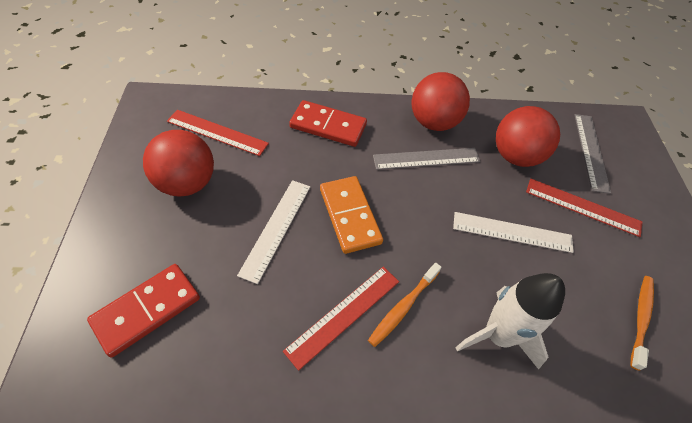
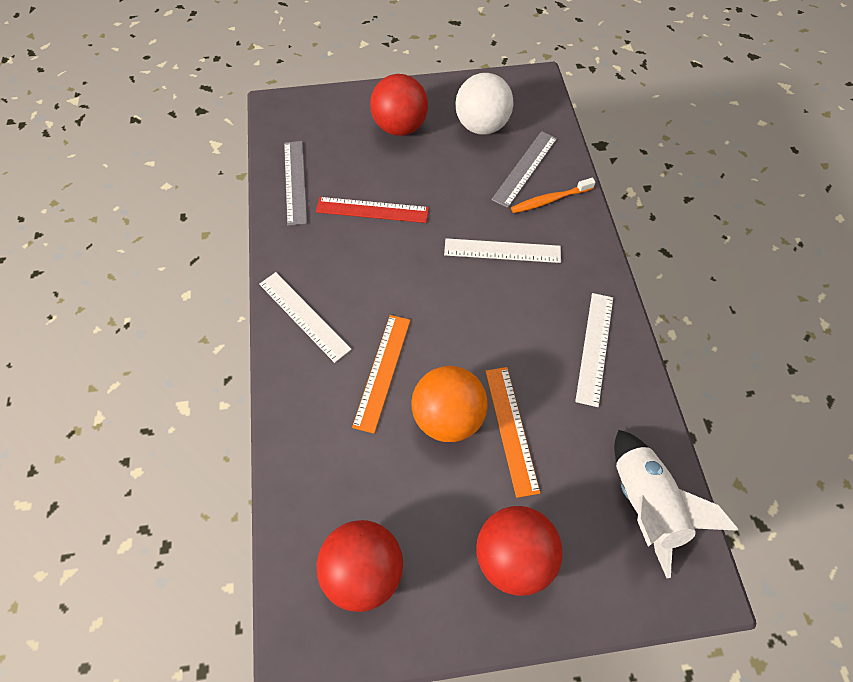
orange ball: 0 -> 1
orange domino: 1 -> 0
orange ruler: 0 -> 2
orange toothbrush: 2 -> 1
red domino: 2 -> 0
red ruler: 3 -> 1
white ball: 0 -> 1
white ruler: 2 -> 3

